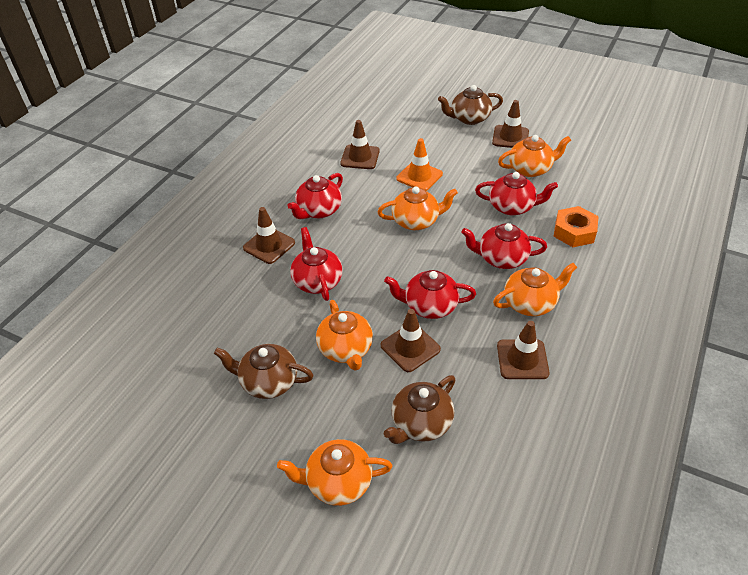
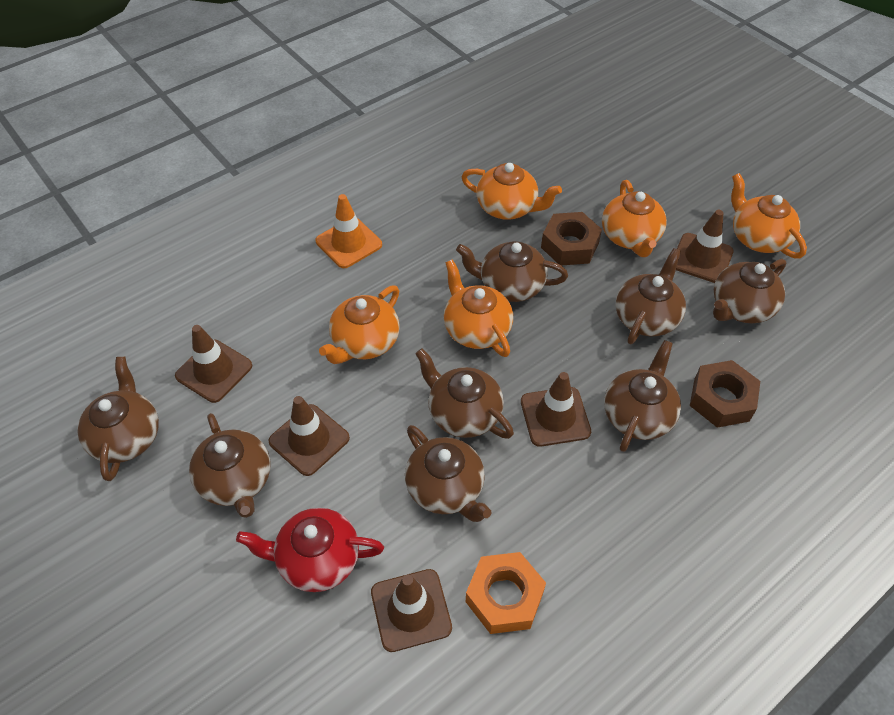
brown nut: 0 -> 2
brown teapot: 3 -> 8
red teapot: 5 -> 1

